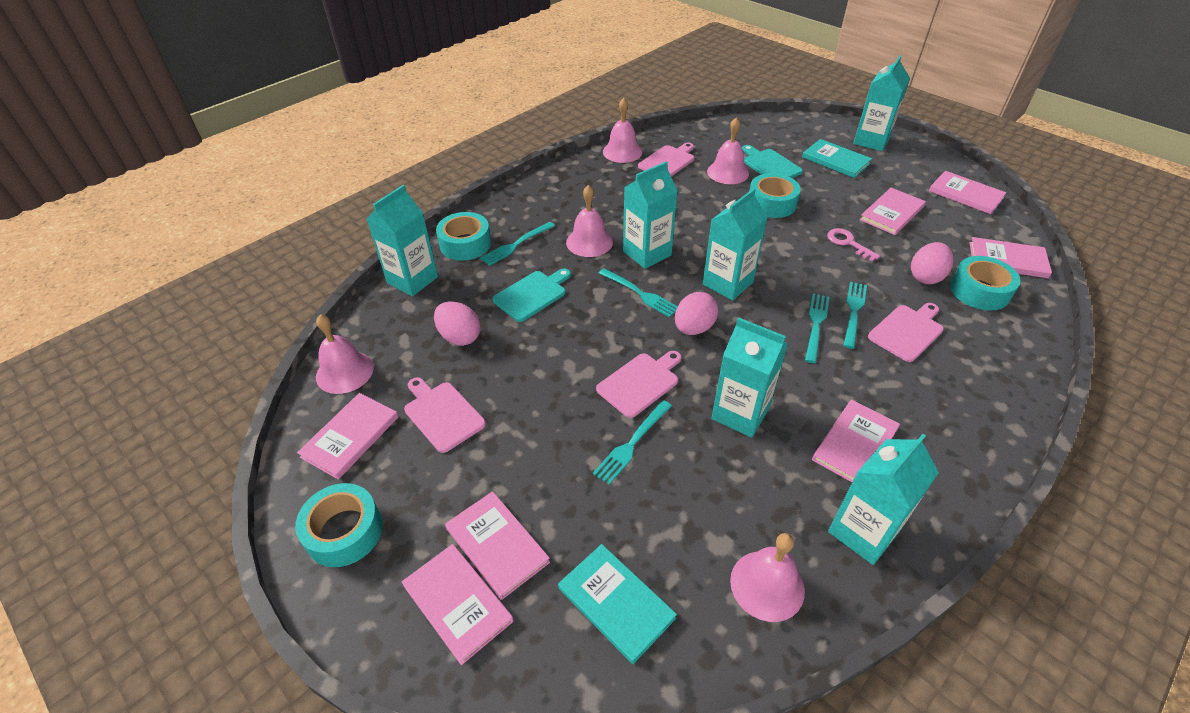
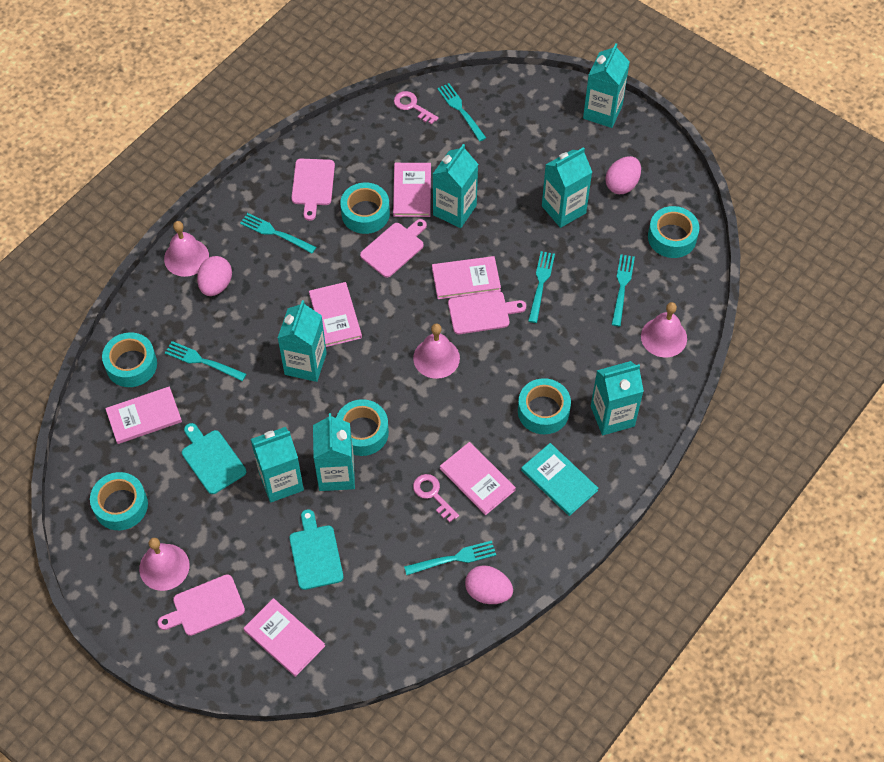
pink bell: 5 -> 4
pink book: 7 -> 6
pink key: 1 -> 2
turquoise book: 2 -> 1
turquoise carton: 6 -> 7
turquoise fork: 5 -> 6
turquoise tape: 4 -> 6

